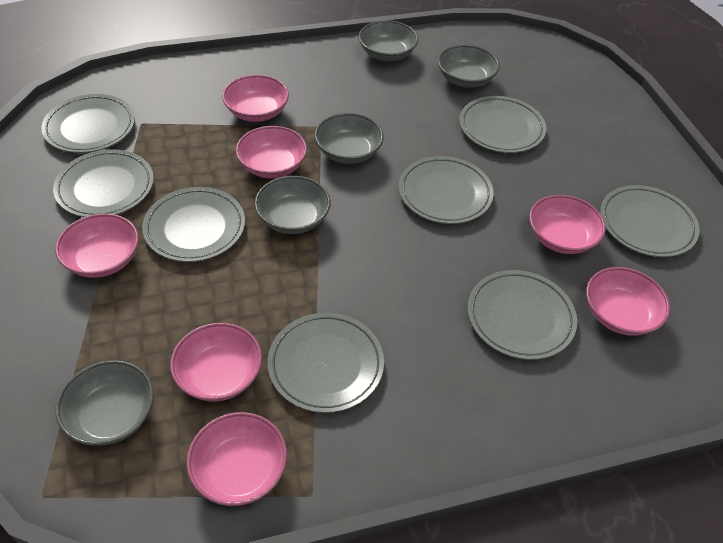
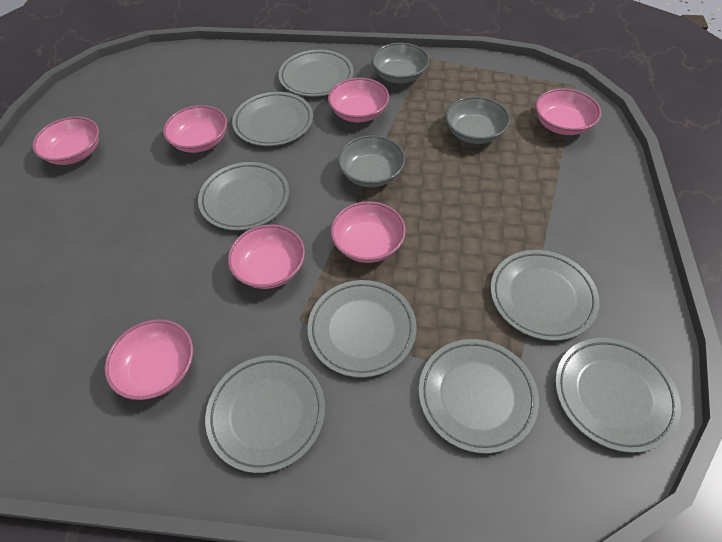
grey bowl: 5 -> 3

